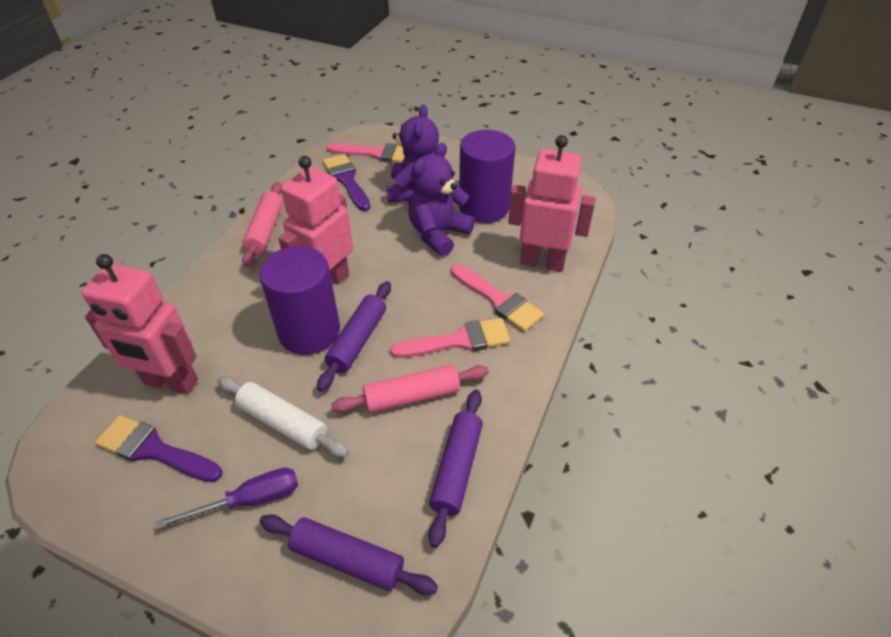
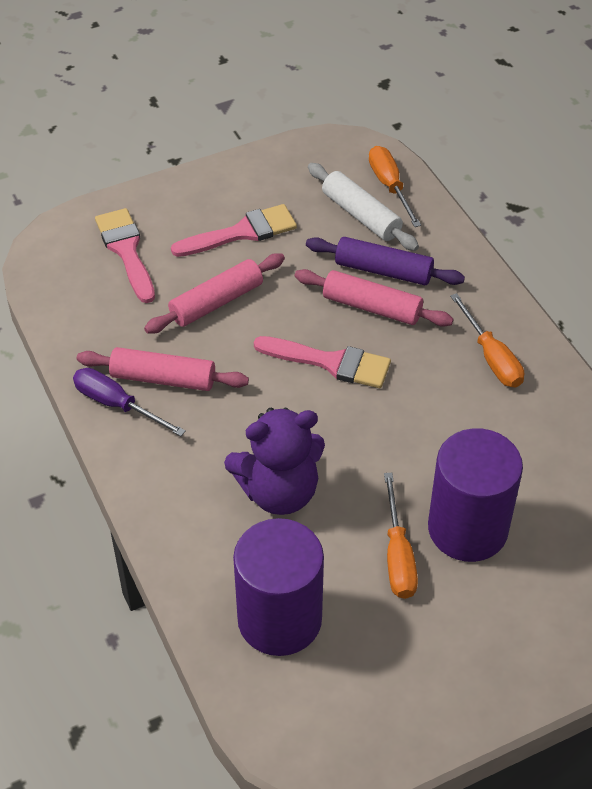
orange screwdriver: 0 -> 3
pink robot: 3 -> 0
pink rolling pin: 2 -> 3
purple brush: 2 -> 0
purple rolling pin: 3 -> 1
purple teddy bear: 2 -> 1

